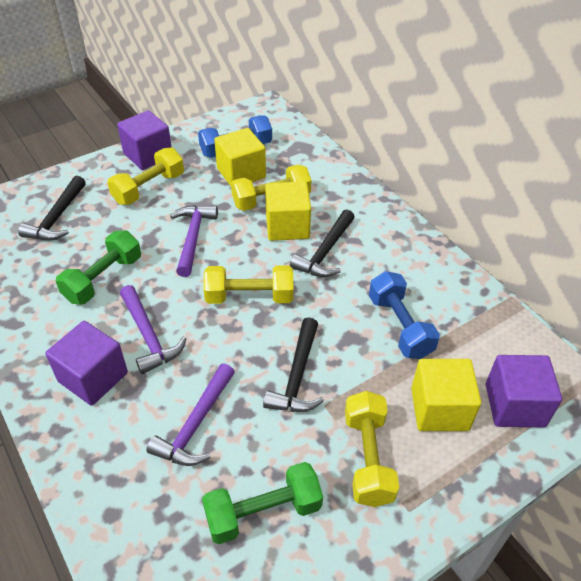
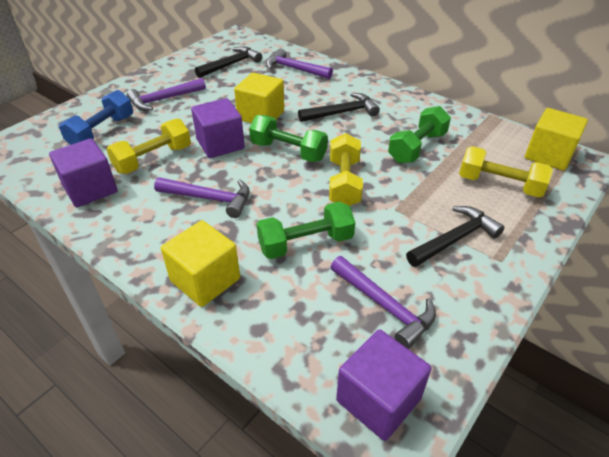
blue dumbbell: 2 -> 1
green dumbbell: 2 -> 3
purple hammer: 3 -> 4
yellow dumbbell: 4 -> 3

